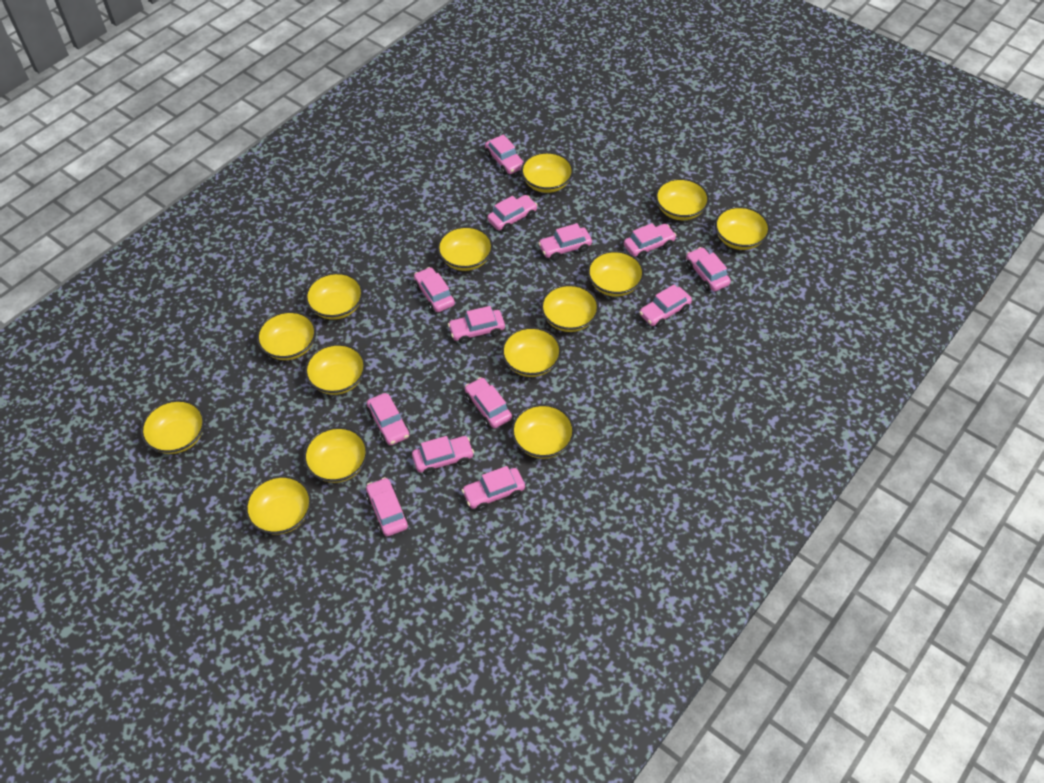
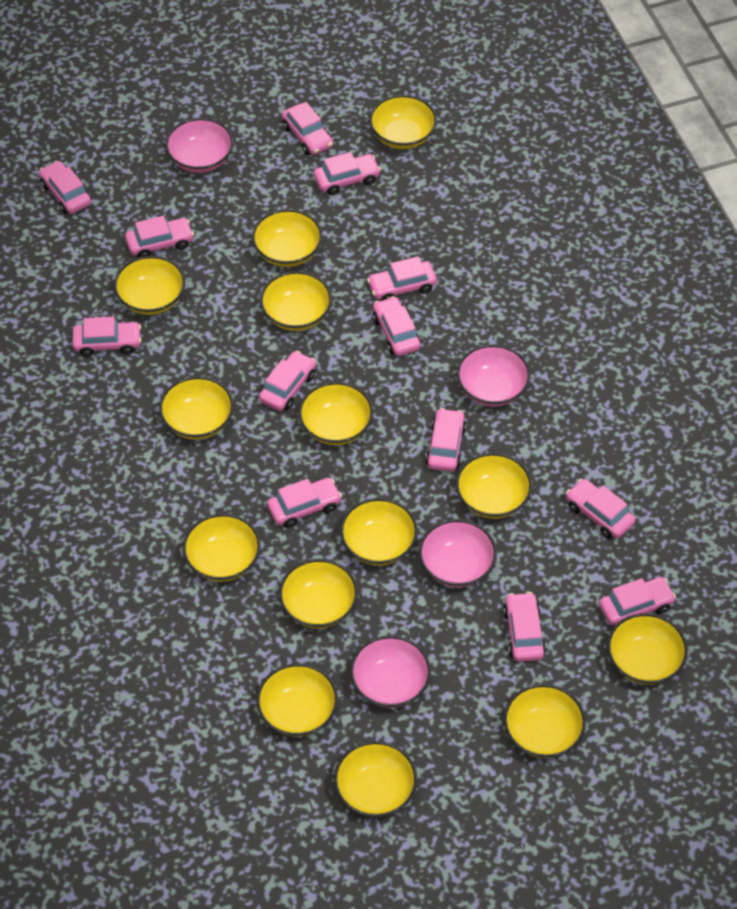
pink bowl: 0 -> 4

